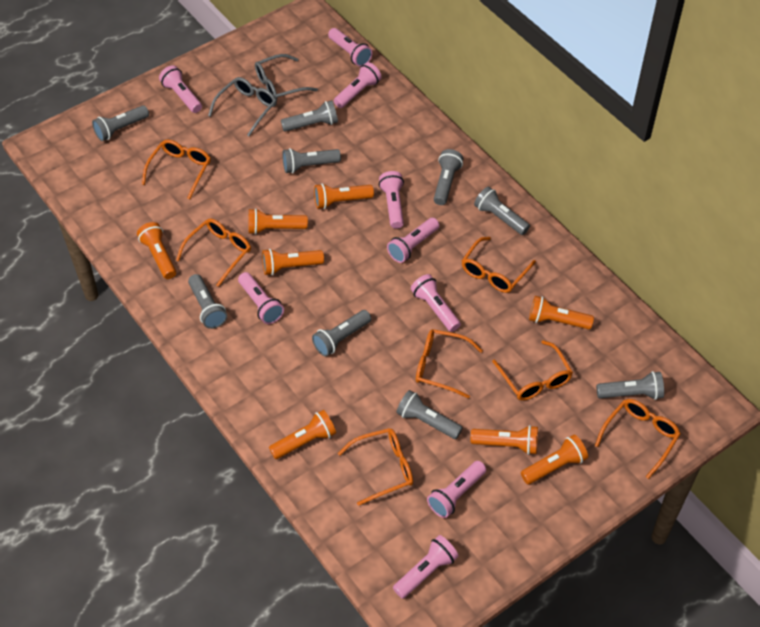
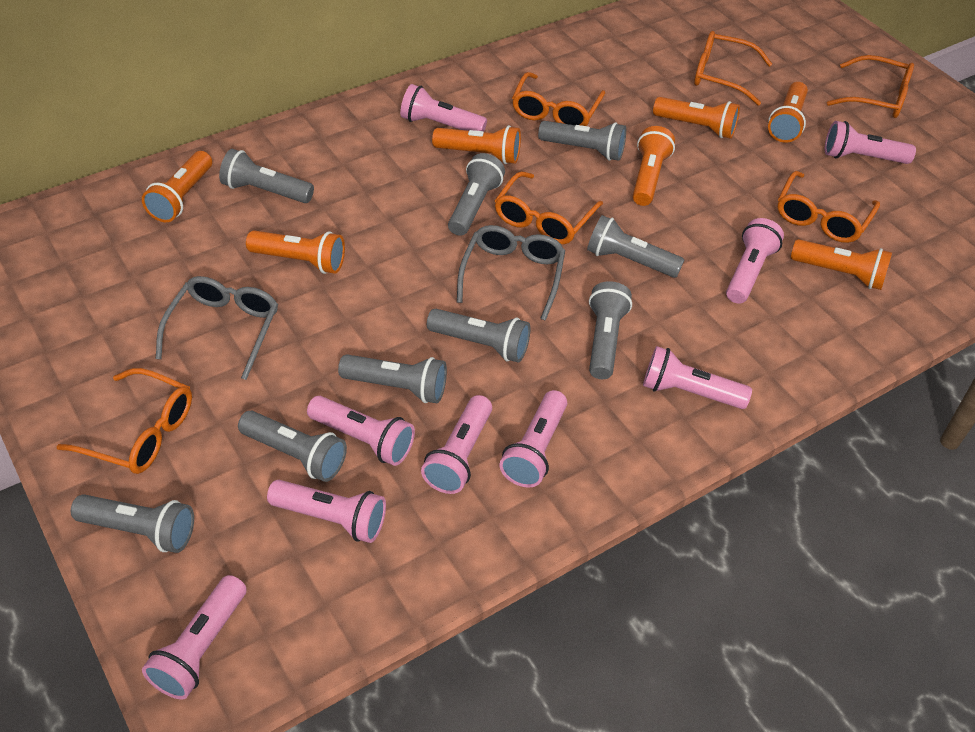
orange flashlight: 8 -> 7
orange glasses: 7 -> 6

